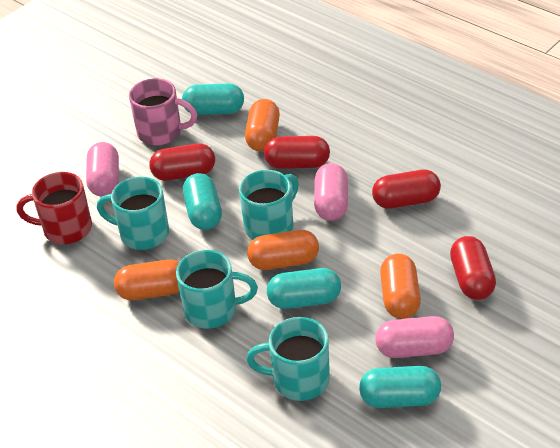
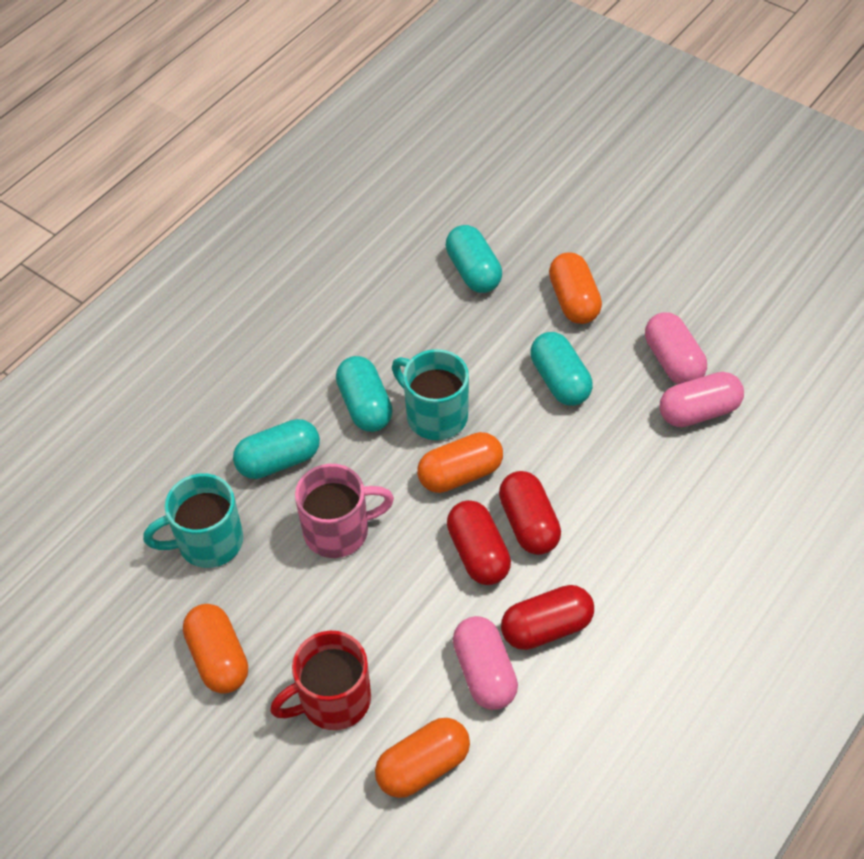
red capsule: 4 -> 3
turquoise mug: 4 -> 2

